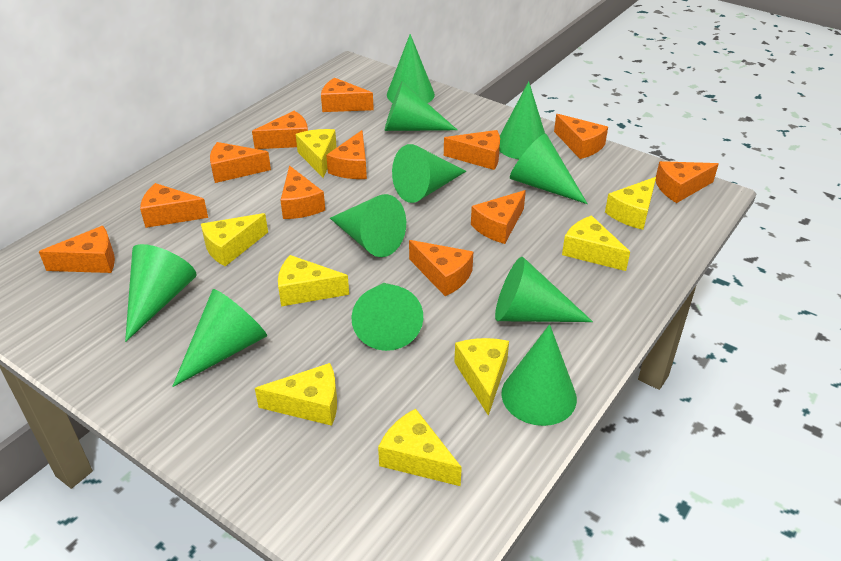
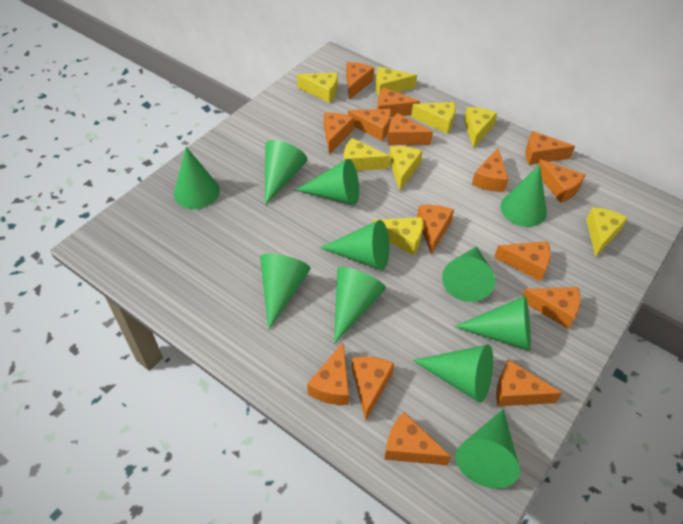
orange cheese: 12 -> 15

